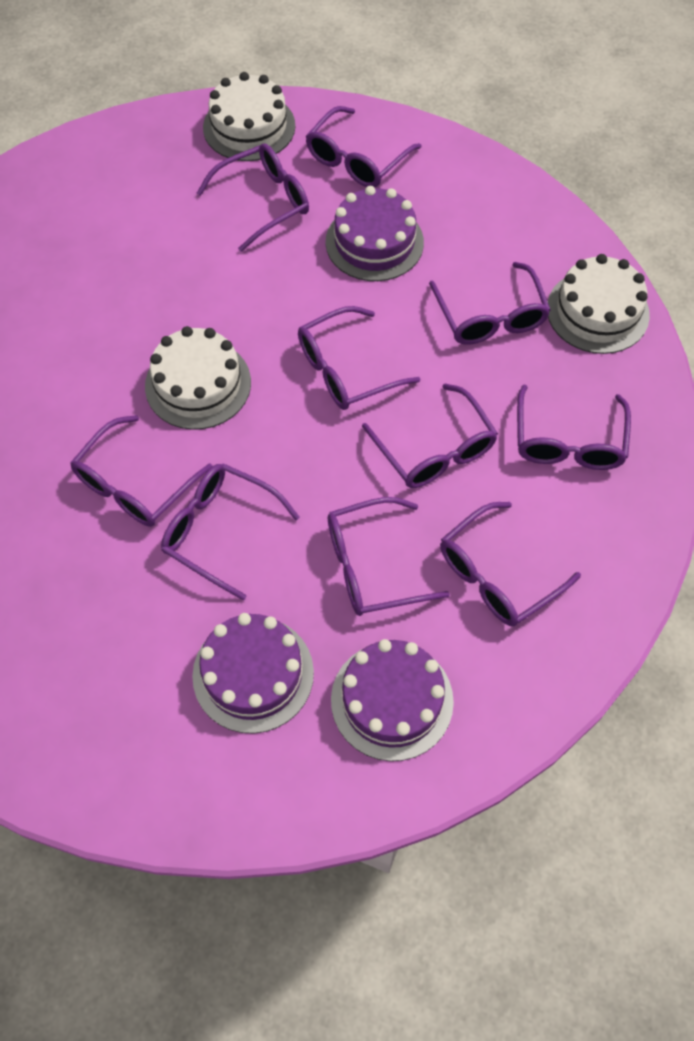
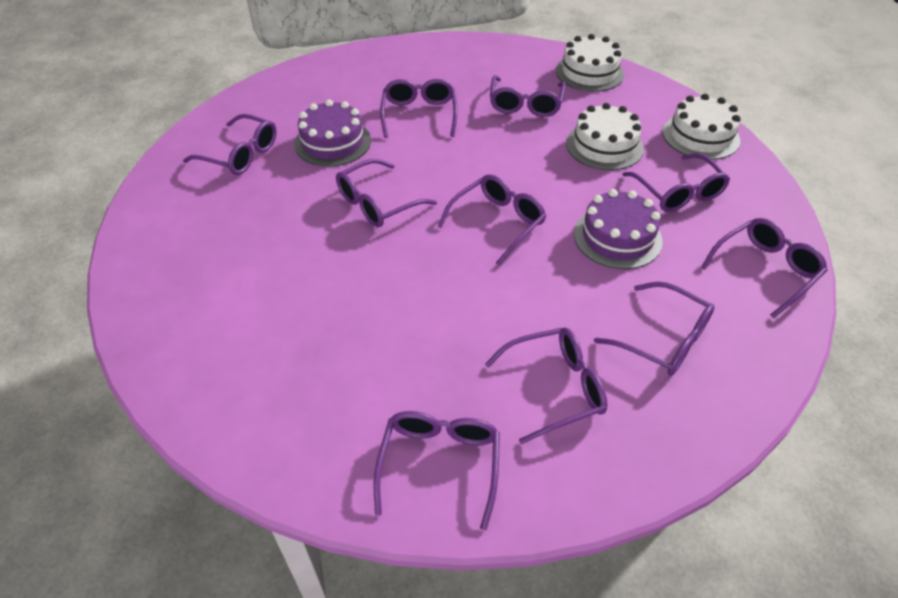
purple cake: 3 -> 2

